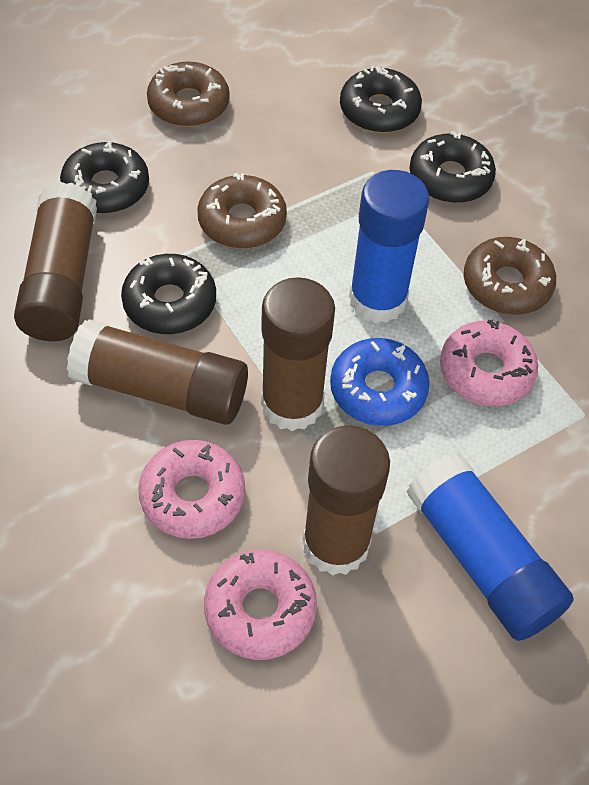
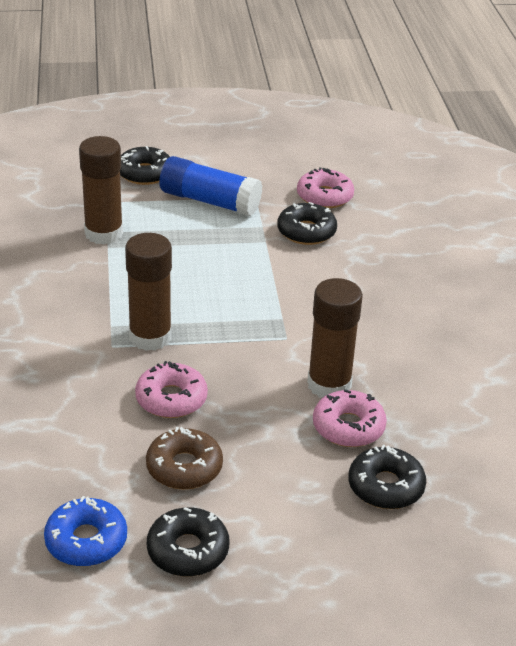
blue glue stick: 2 -> 1
brown donut: 3 -> 1
brown glue stick: 4 -> 3

